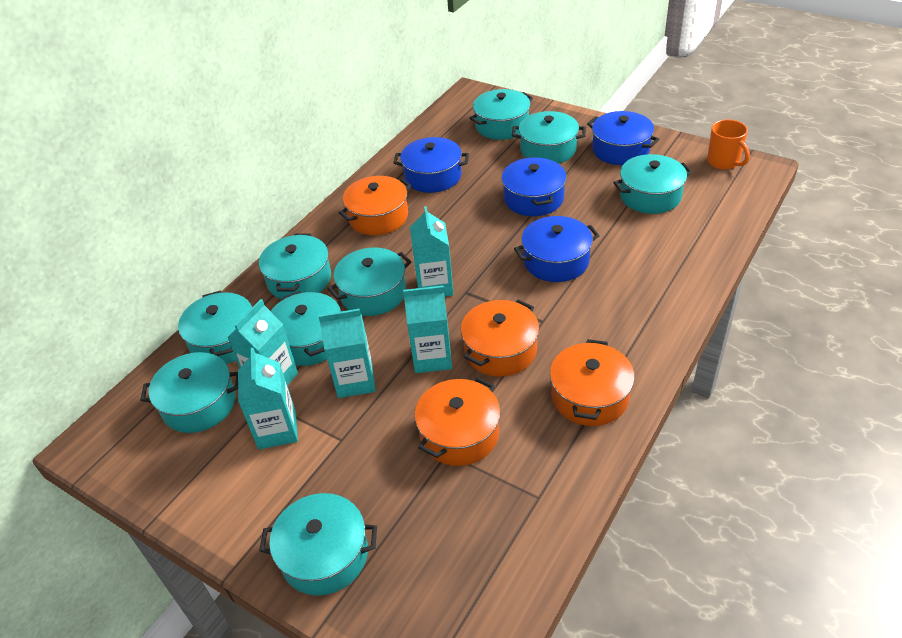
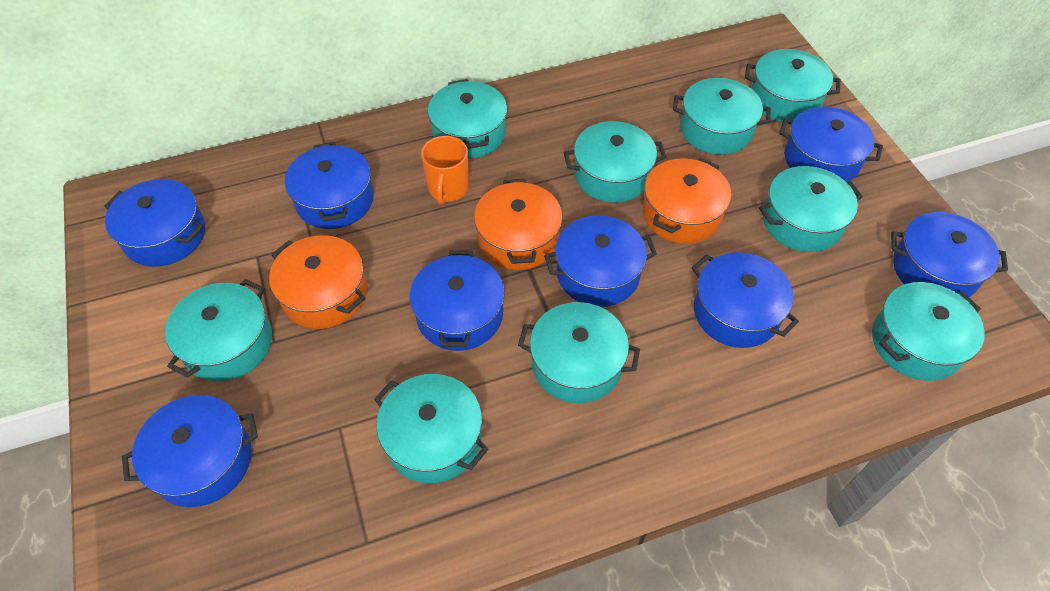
blue pot: 4 -> 8
orange pot: 4 -> 3
turquoise carton: 5 -> 0

